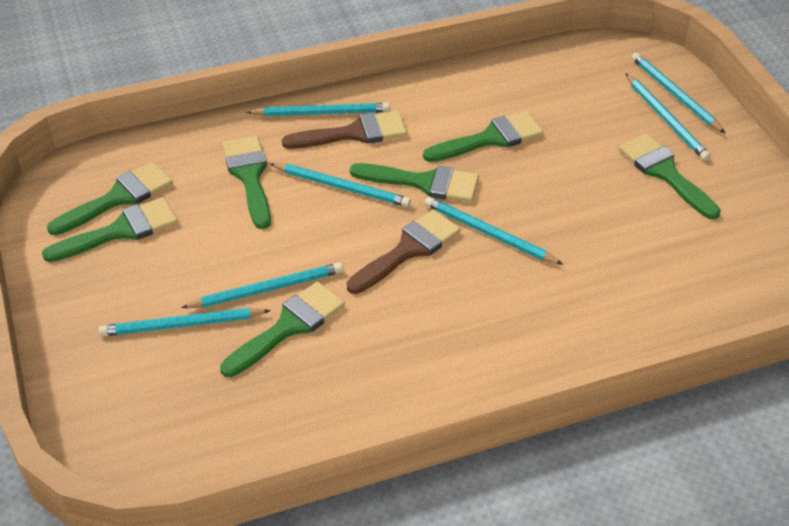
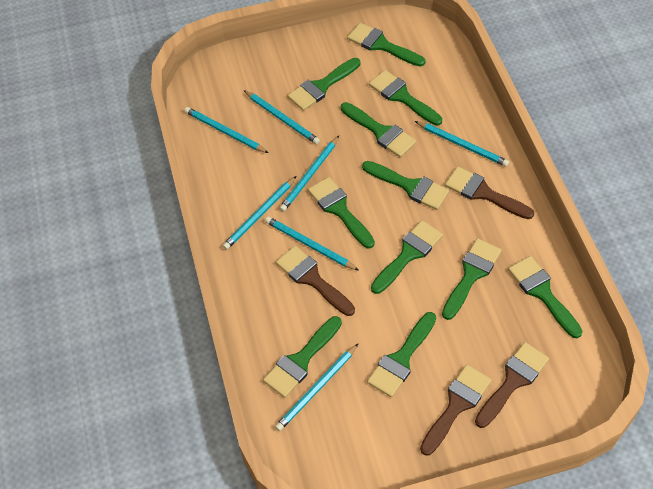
brown brush: 2 -> 4
green brush: 7 -> 11

